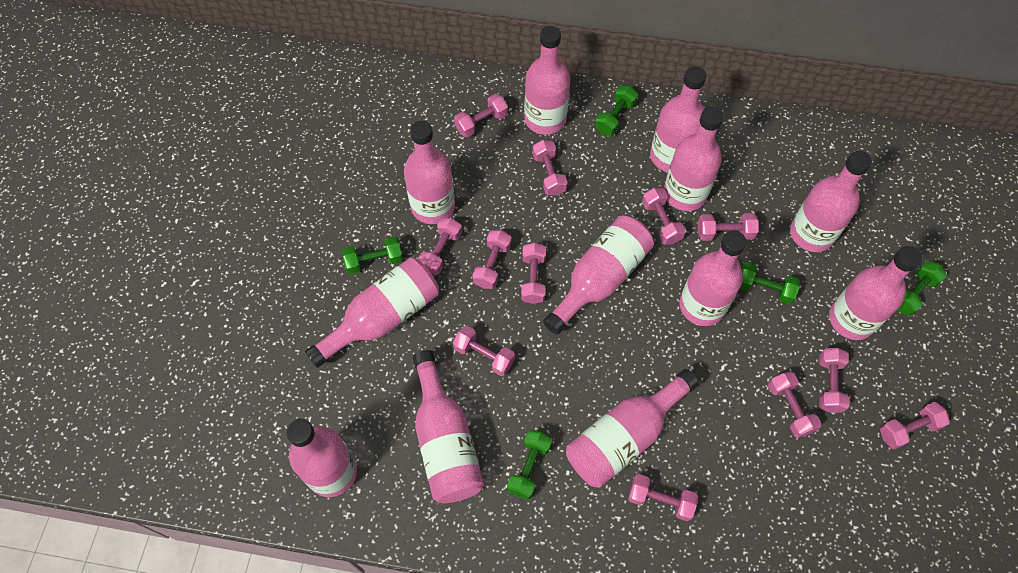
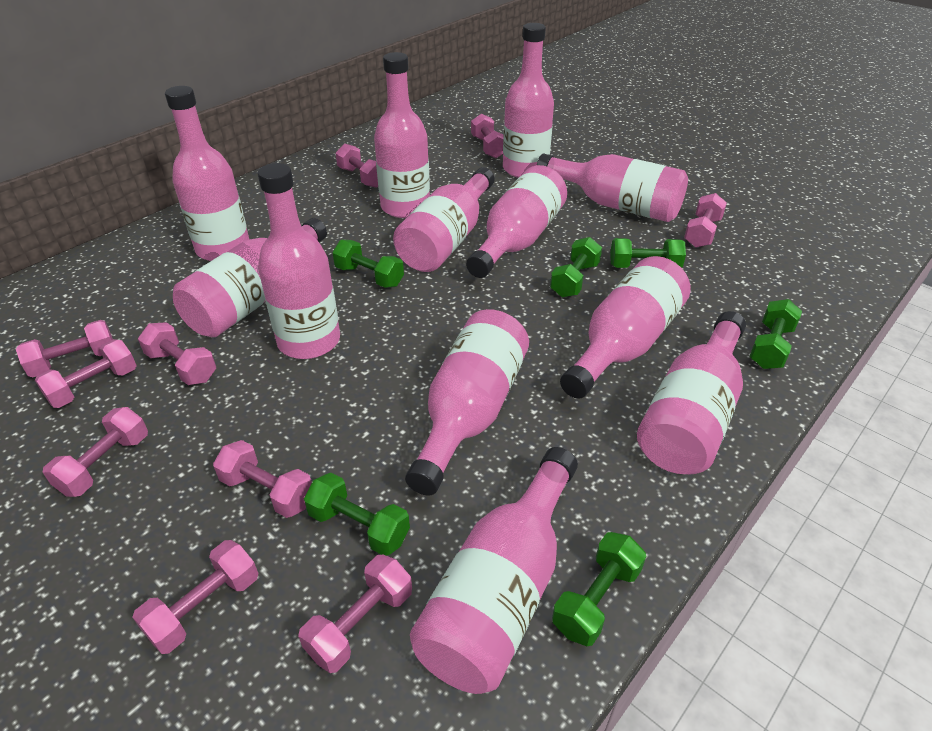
green dumbbell: 5 -> 6
pink dumbbell: 12 -> 10

